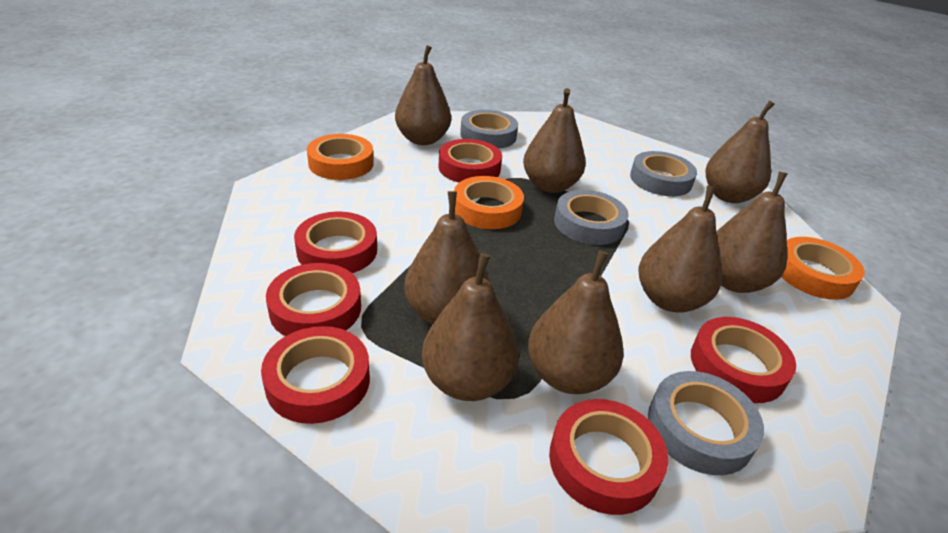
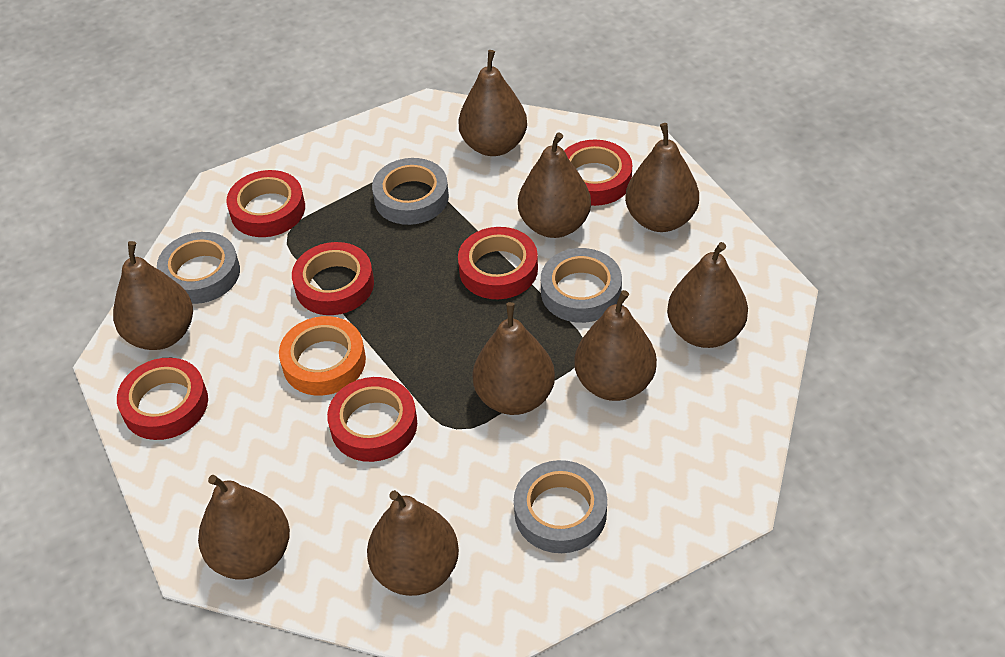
brown pear: 8 -> 9
orange tape: 3 -> 1

